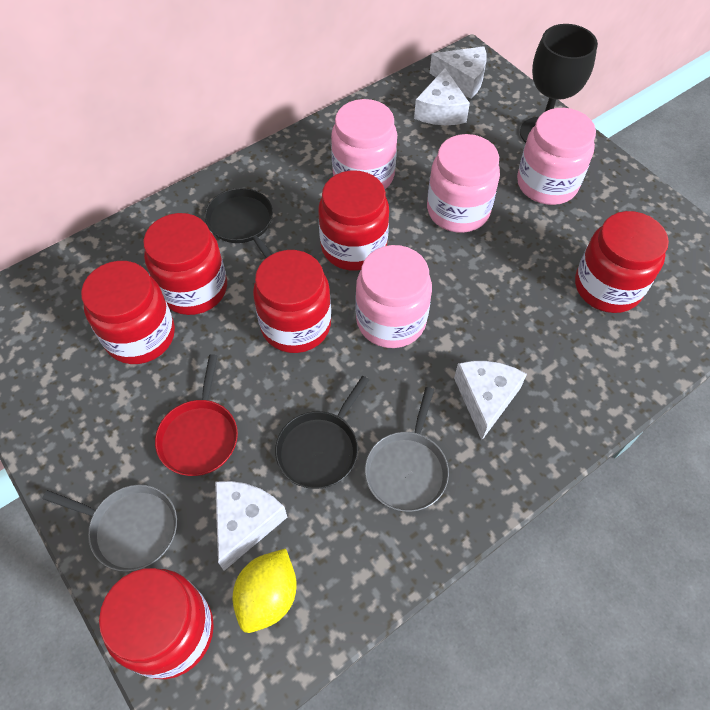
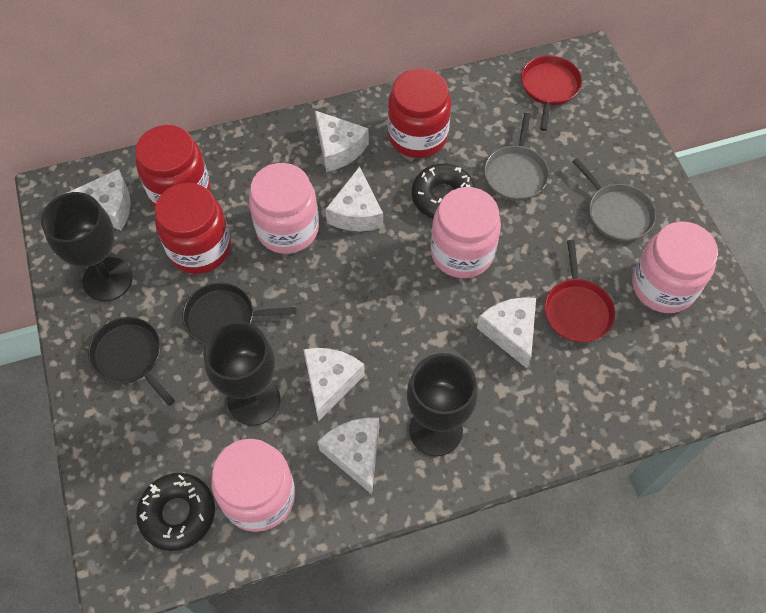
black donut: 0 -> 2
black goblet: 1 -> 3
red jar: 6 -> 3
red pan: 1 -> 2
white cheese: 4 -> 6
yellow lemon: 1 -> 0

